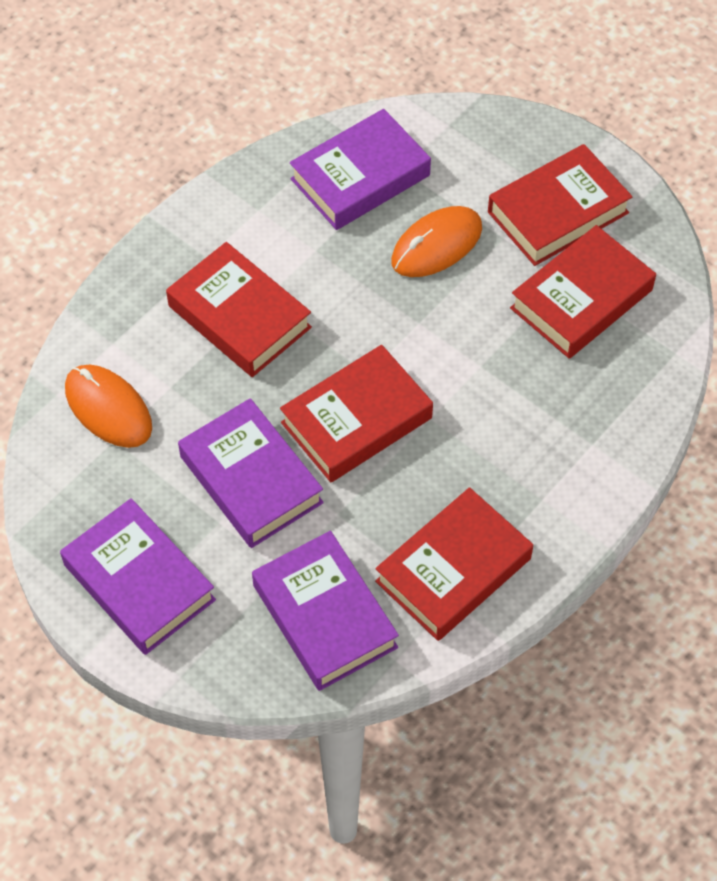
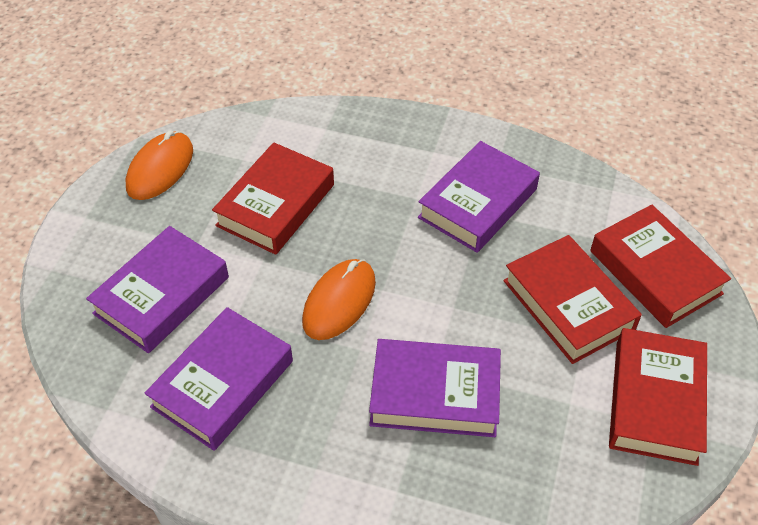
red book: 5 -> 4

